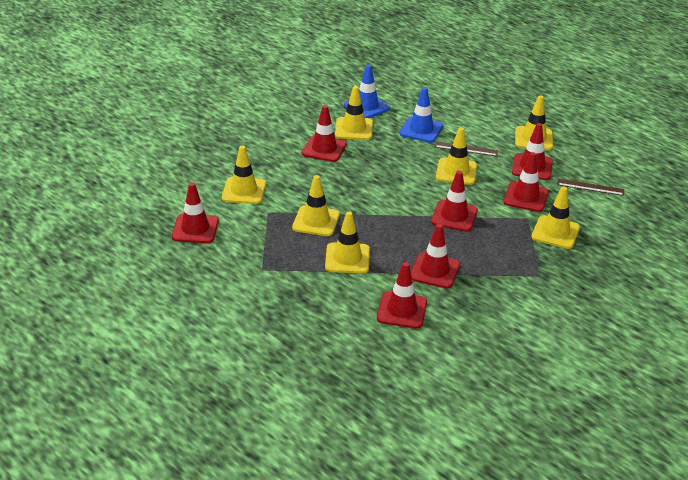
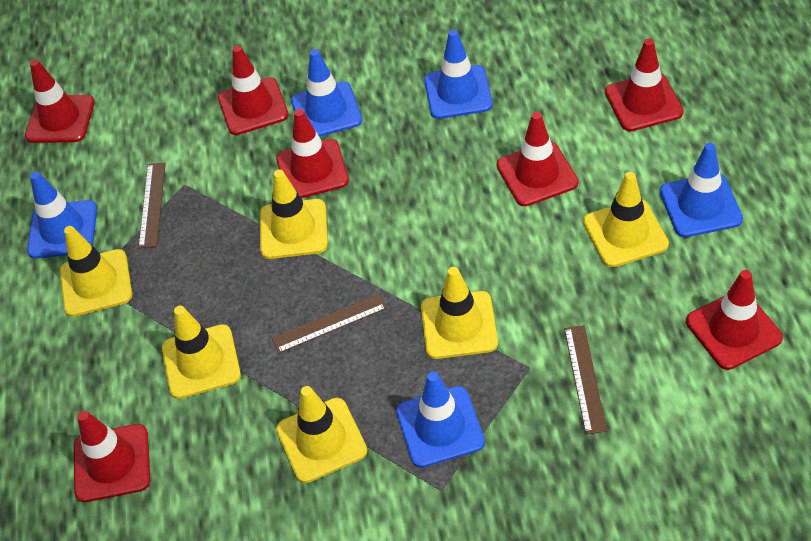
blue traffic cone: 2 -> 5
brown ruler: 2 -> 3
yellow traffic cone: 7 -> 6

